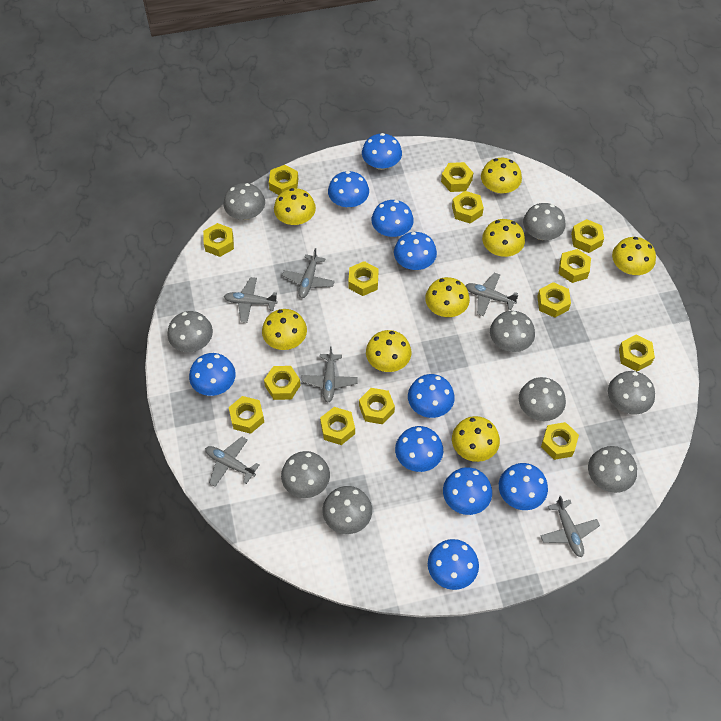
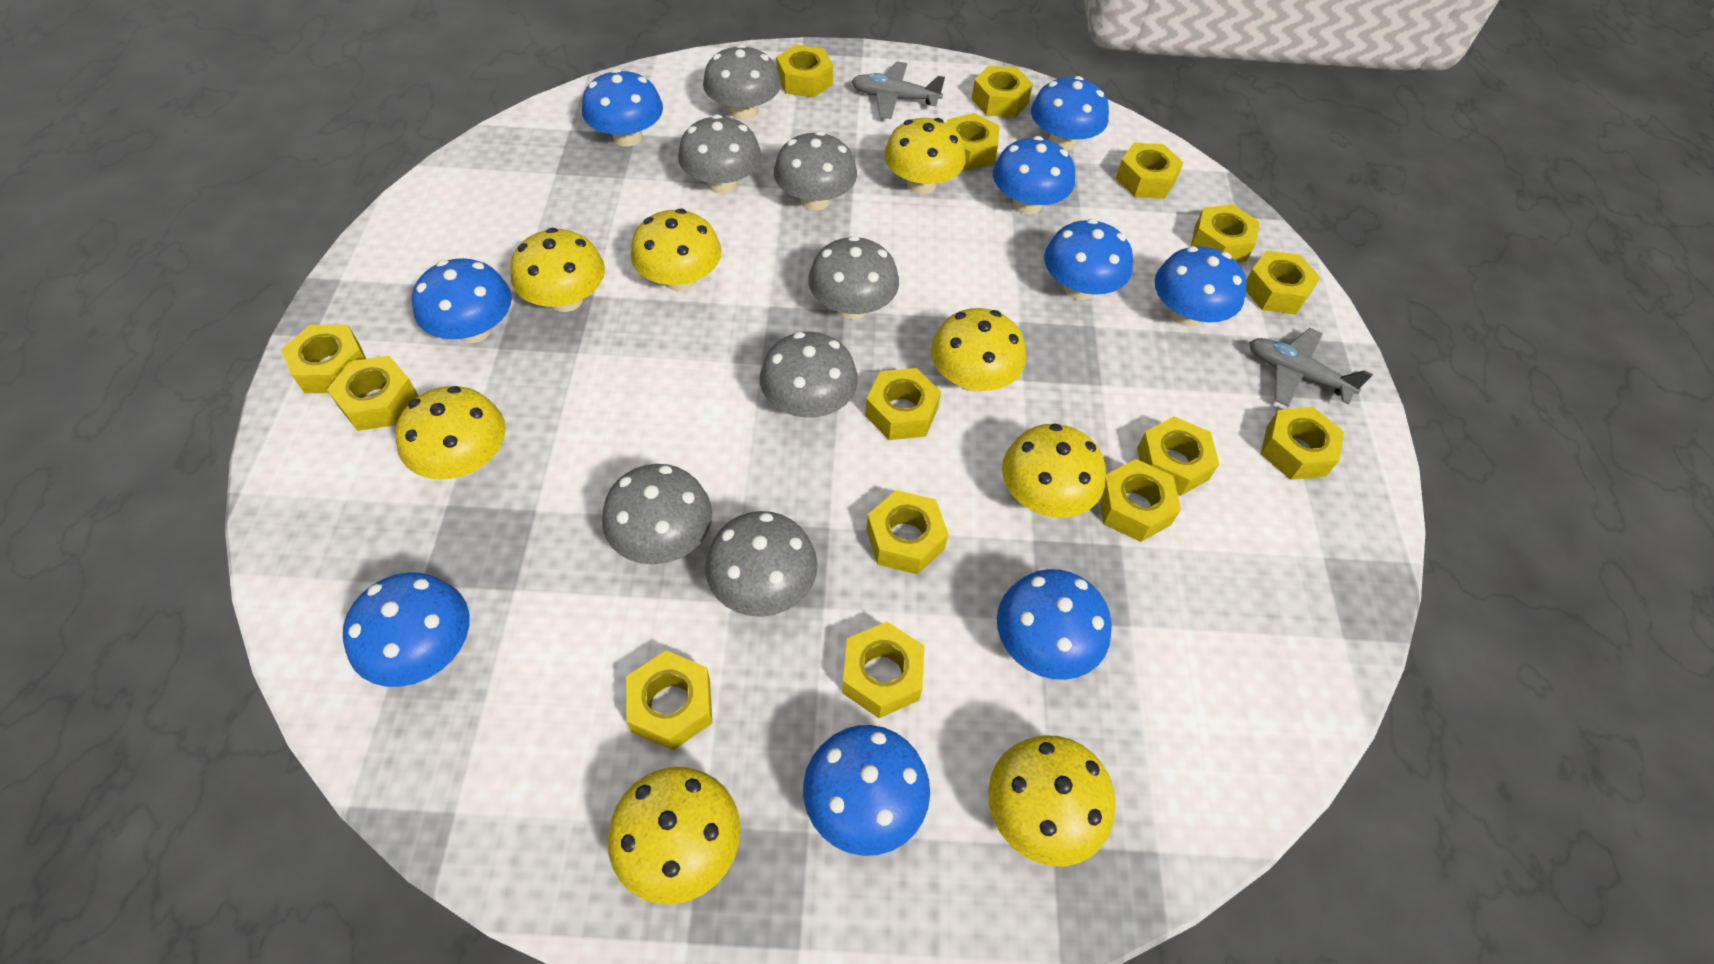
blue mushroom: 10 -> 9
grey mushroom: 9 -> 7
grey plane: 6 -> 2
yellow nut: 14 -> 15

